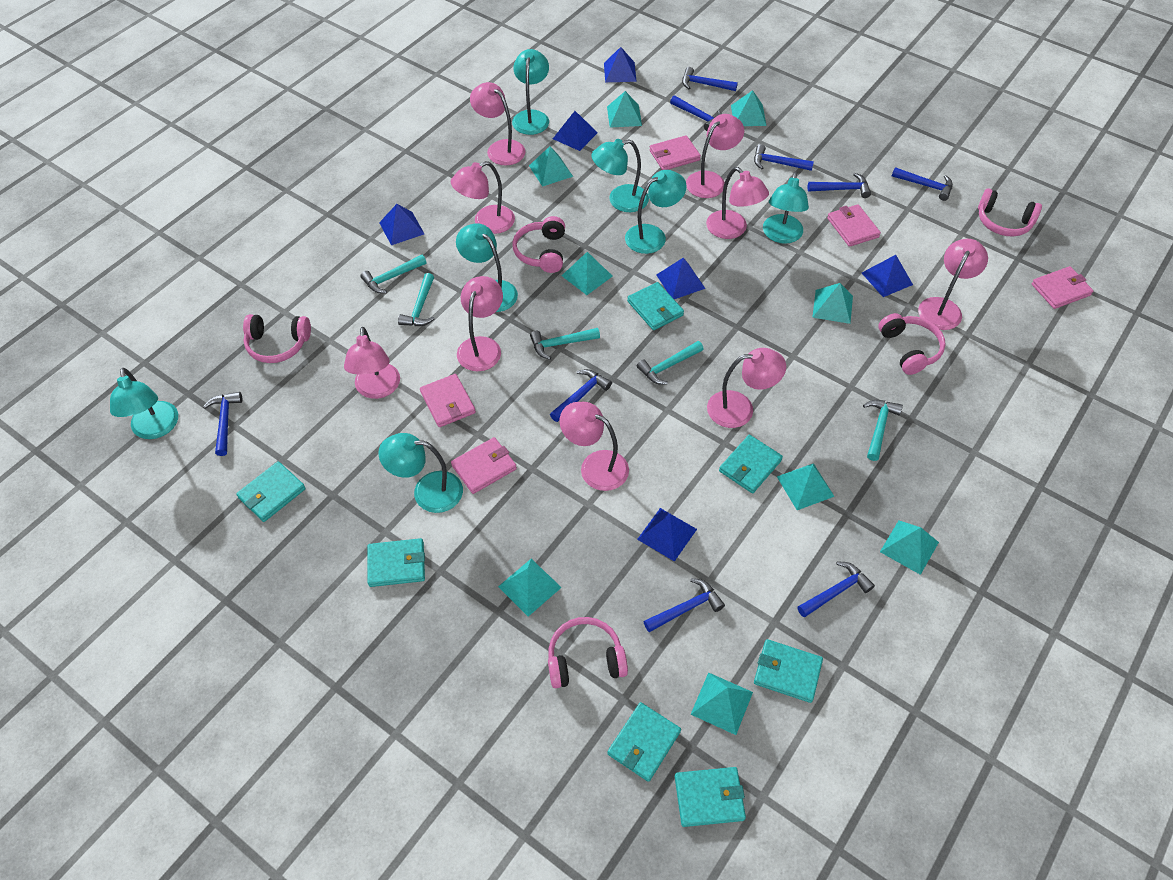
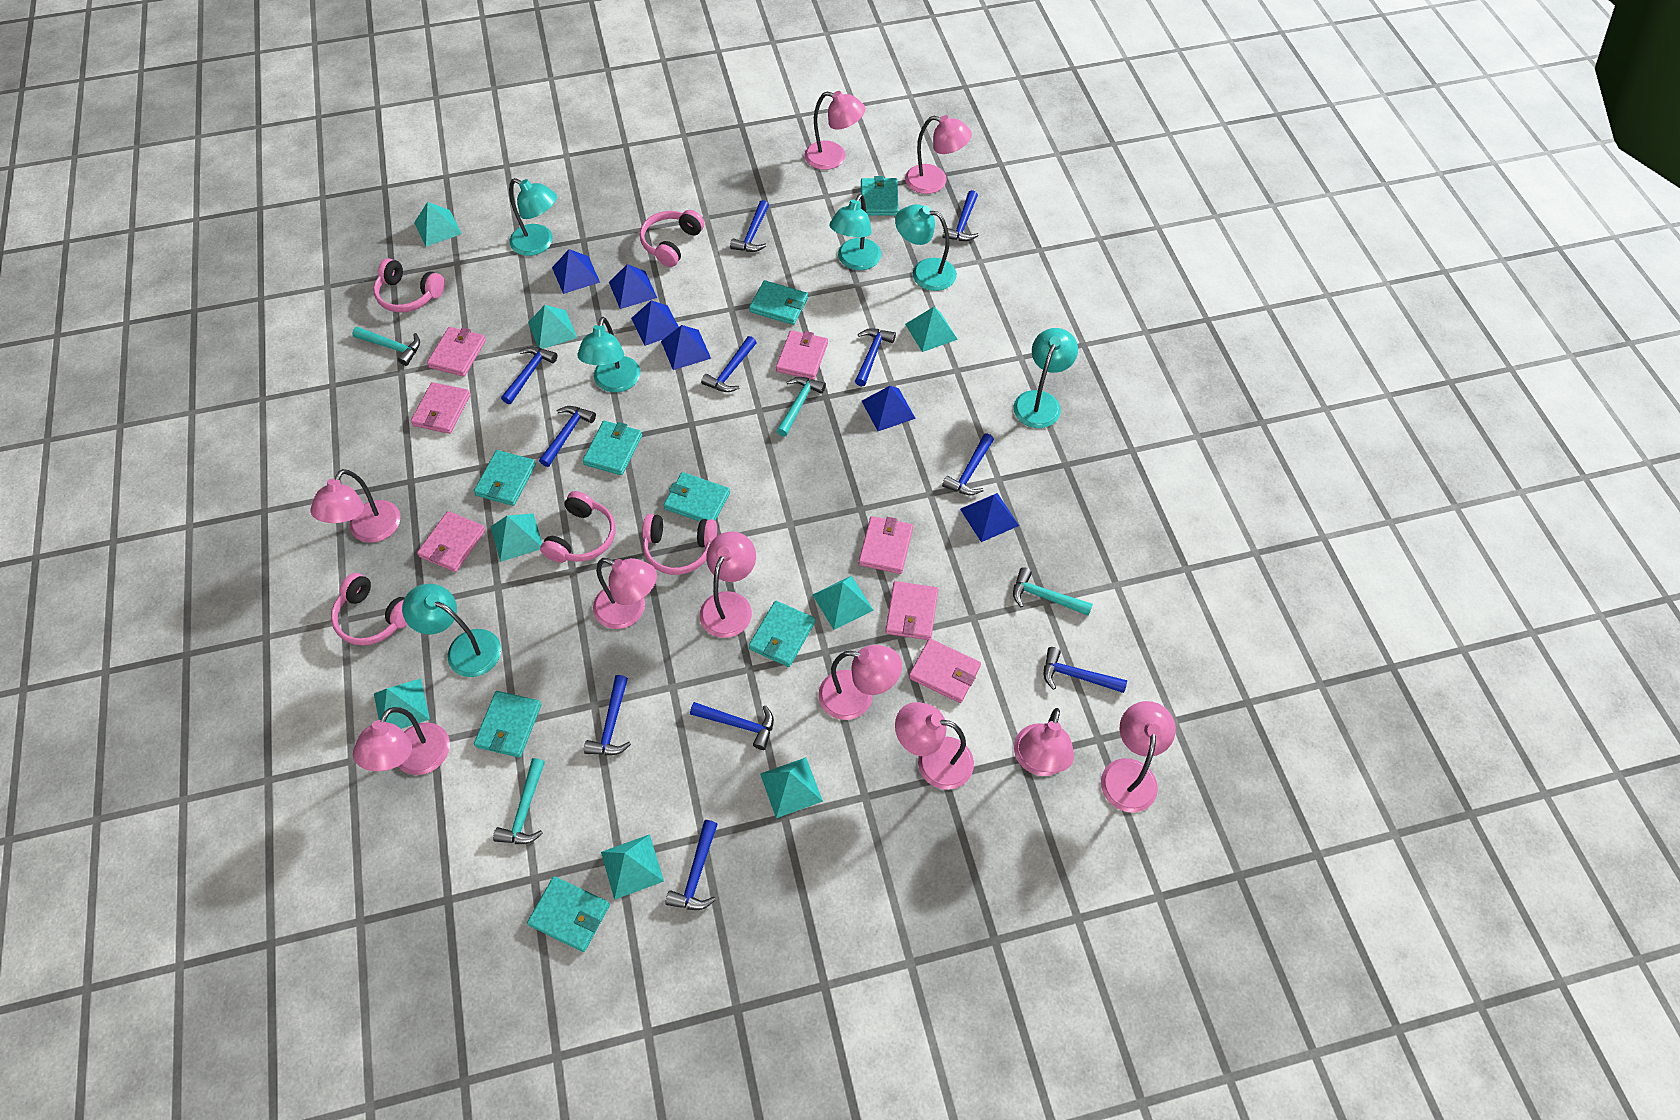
blue hammer: 9 -> 11
pink lamp: 9 -> 10
pink wallet: 5 -> 7
turquoise hammer: 5 -> 4
turquoise lamp: 7 -> 6
turquoise pyramid: 9 -> 8
turquoise wallet: 7 -> 8

